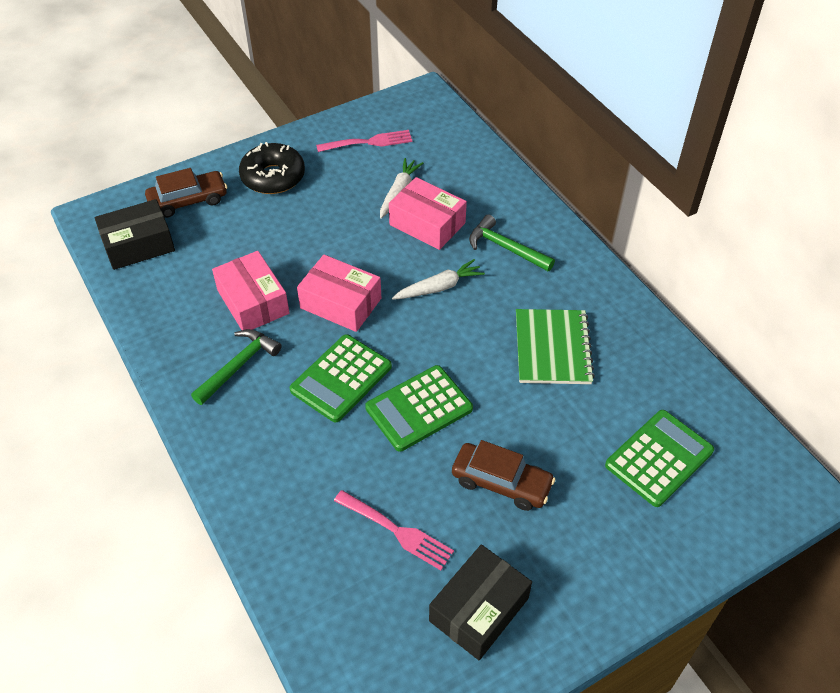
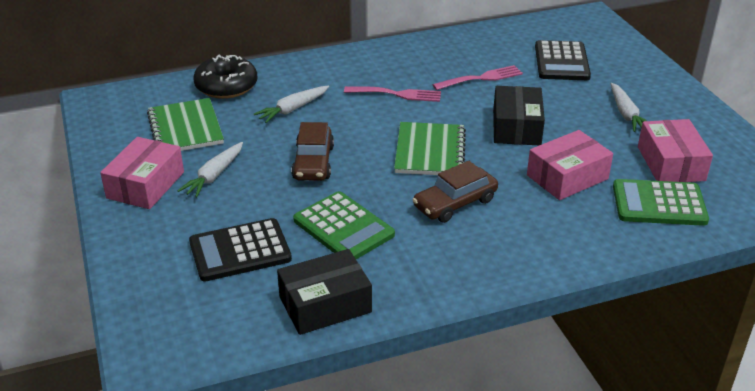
black calculator: 0 -> 2
green calculator: 3 -> 2
green hammer: 2 -> 0
green notebook: 1 -> 2
white carrot: 2 -> 3

